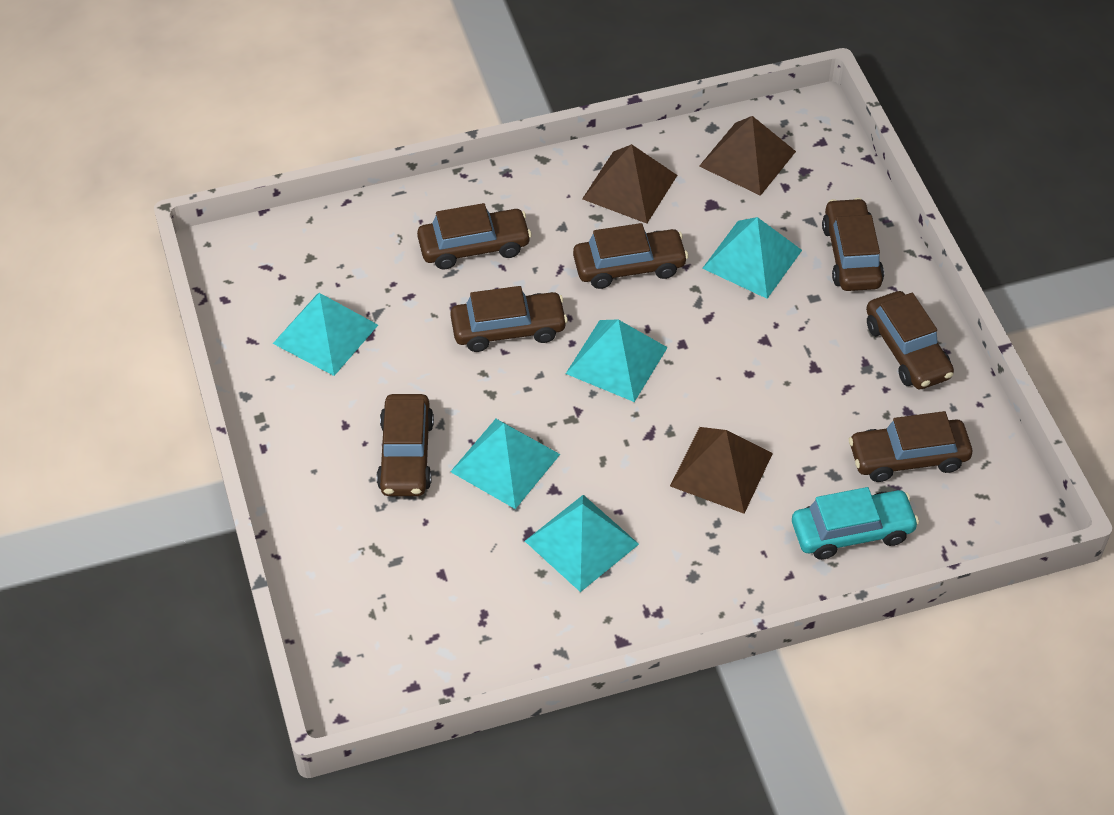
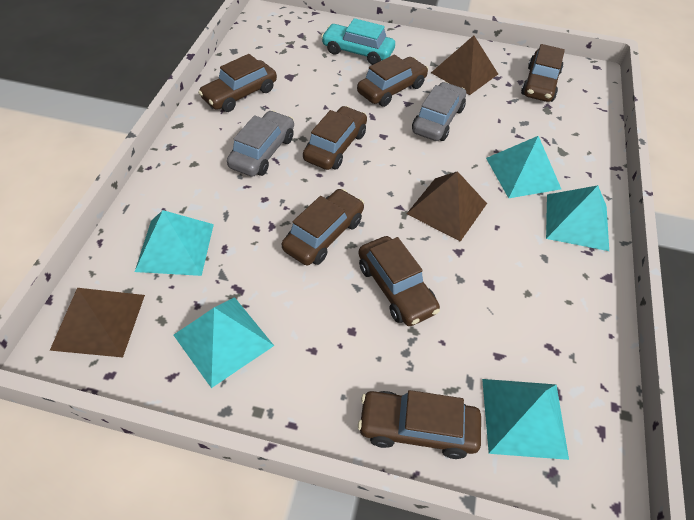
grey car: 0 -> 2

